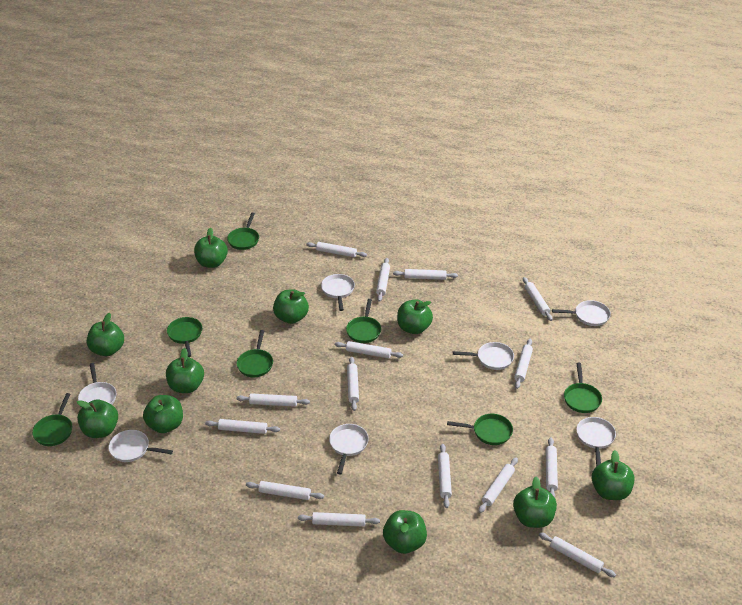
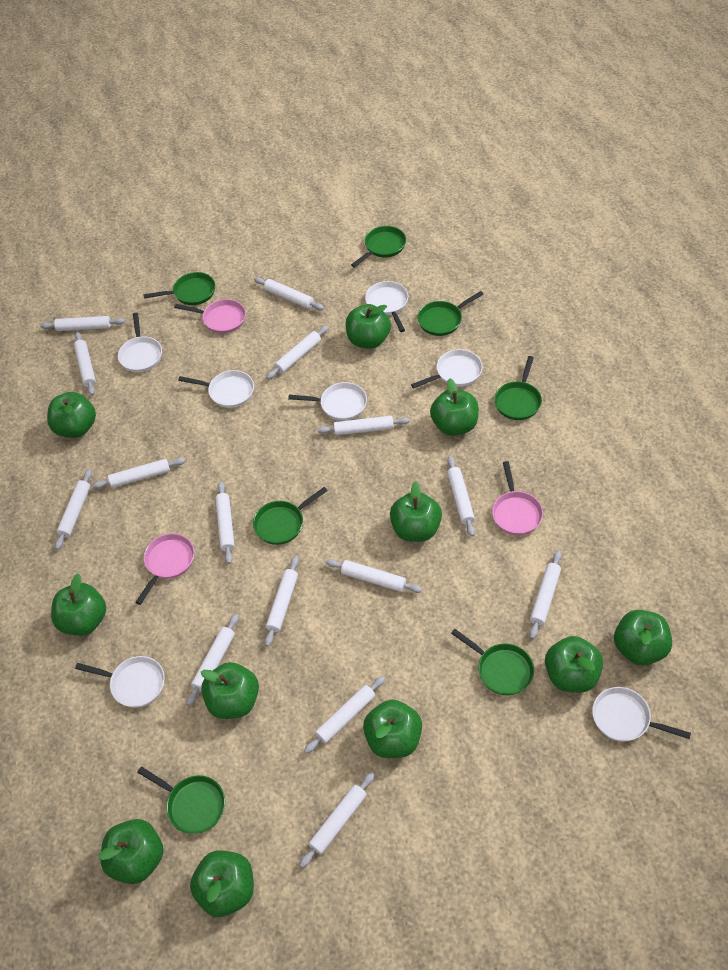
green apple: 10 -> 11
pink pan: 0 -> 3

